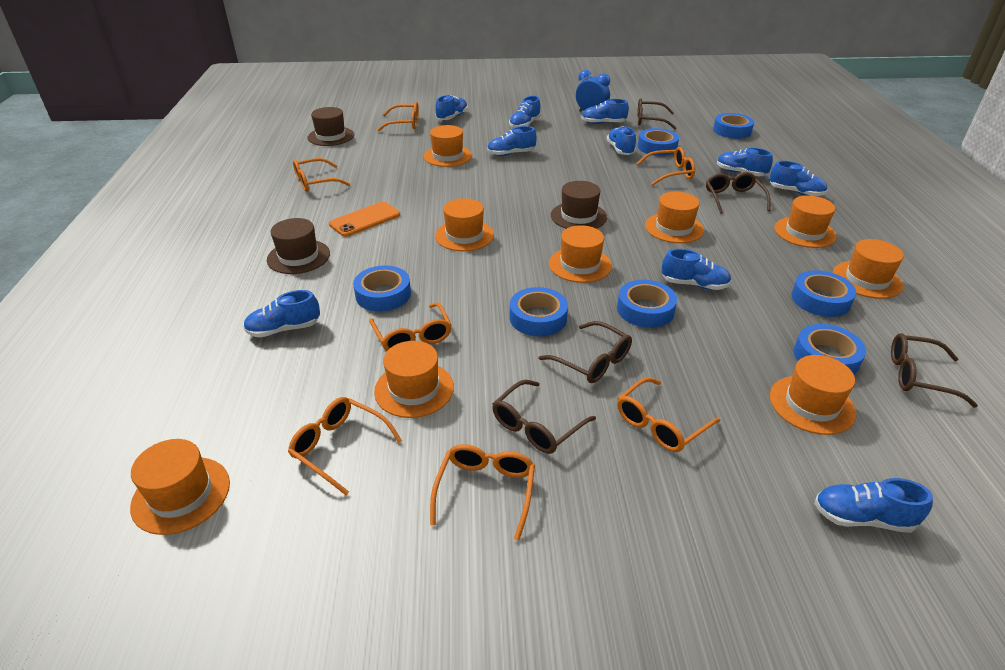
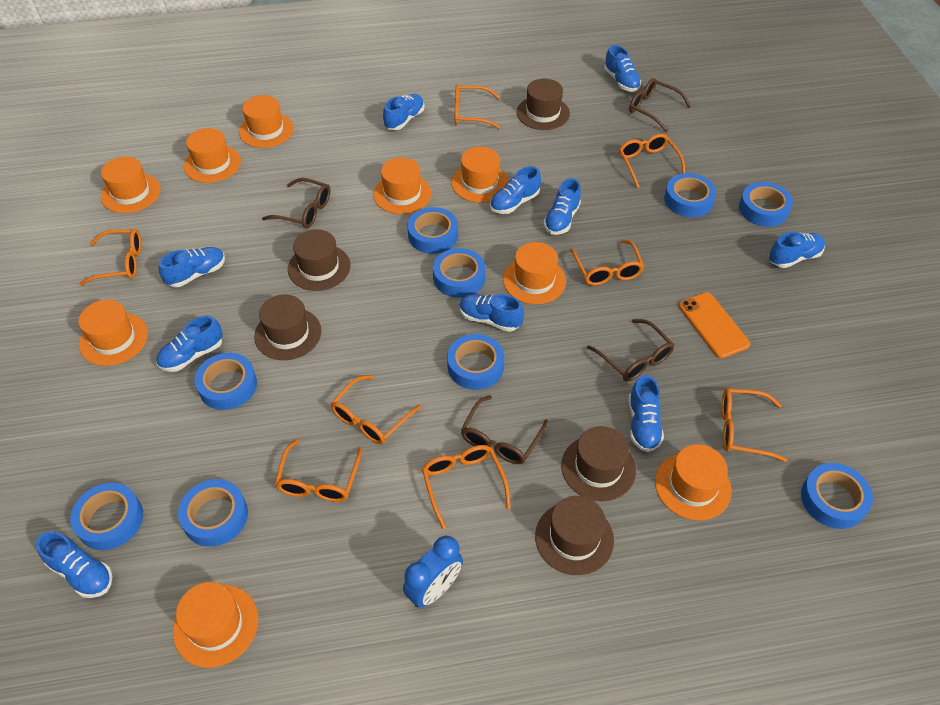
blue tape: 7 -> 9
brown glasses: 5 -> 4
brown hat: 3 -> 5
orange glasses: 7 -> 8

